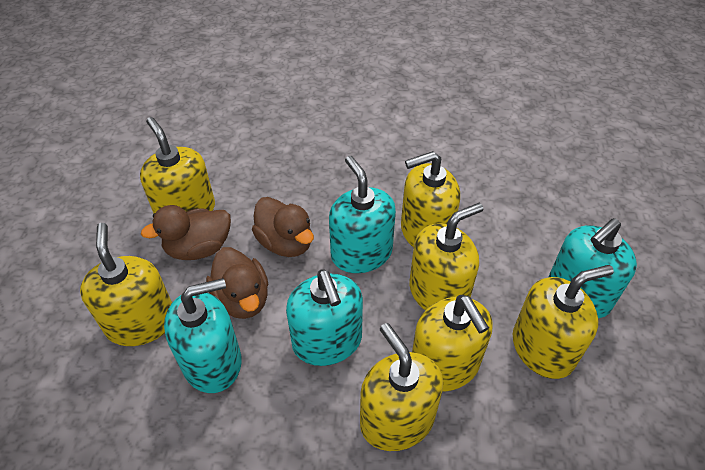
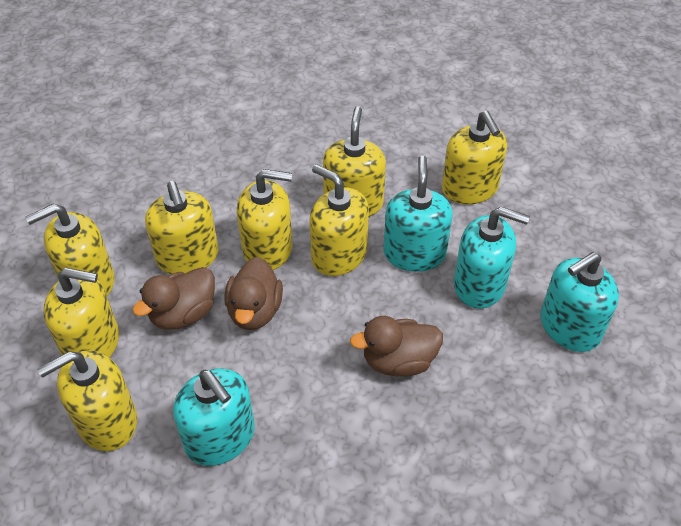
yellow soap dispenser: 7 -> 8

